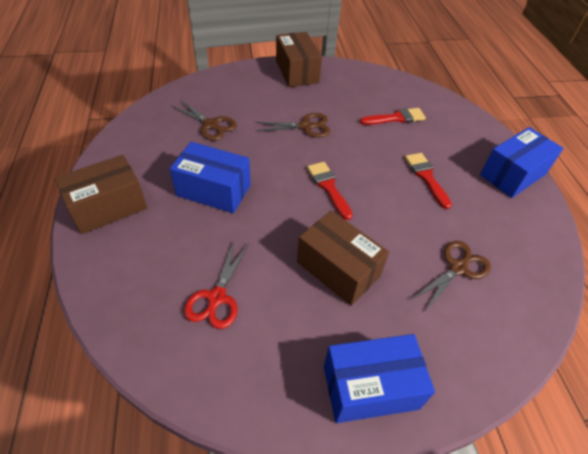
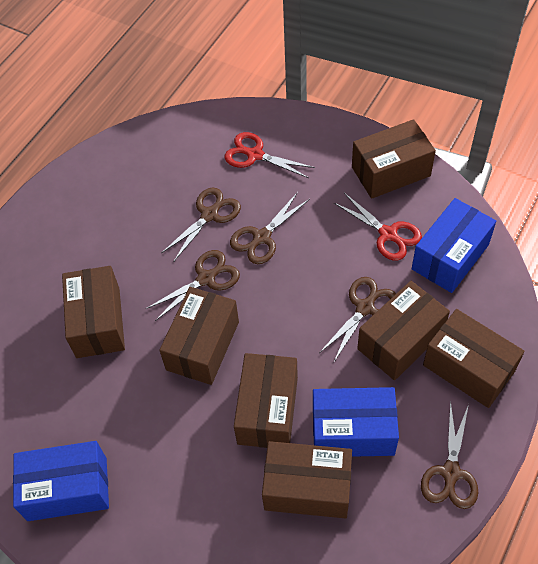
brown box: 3 -> 7
brown scissors: 3 -> 5
red brush: 3 -> 0
red scissors: 1 -> 2

